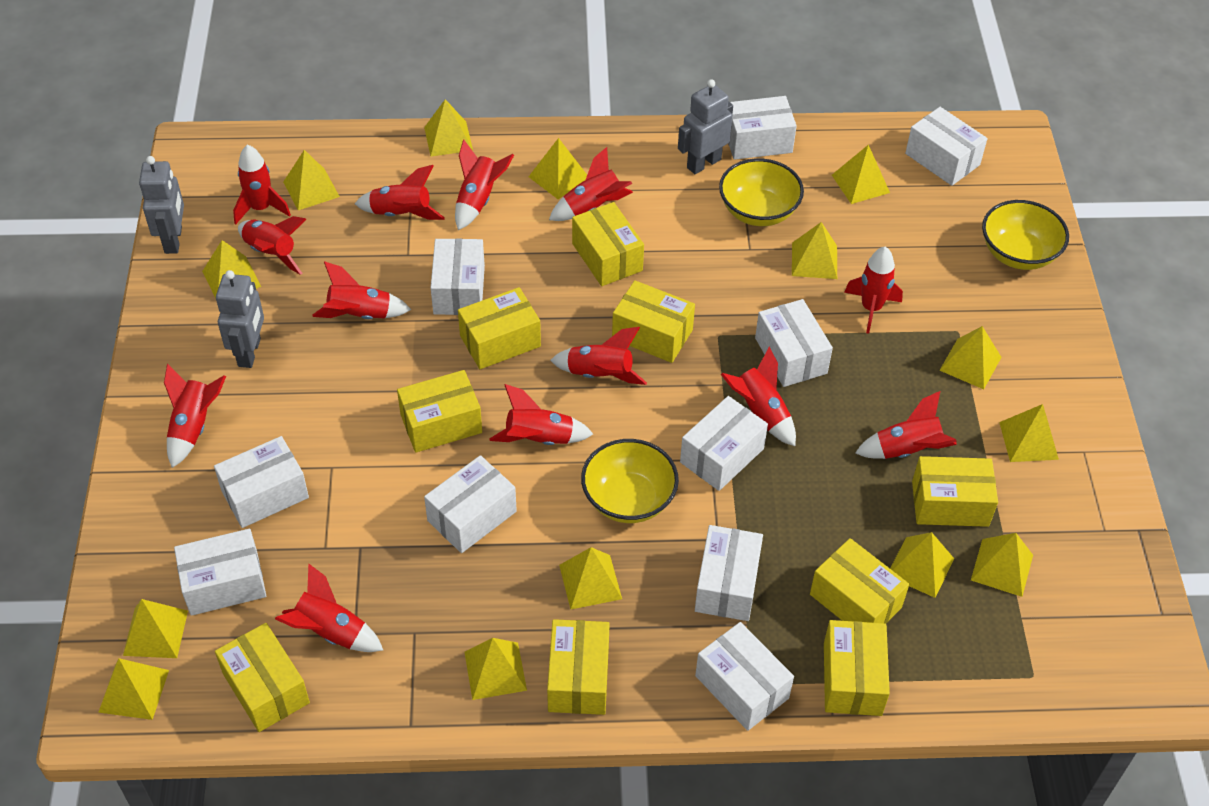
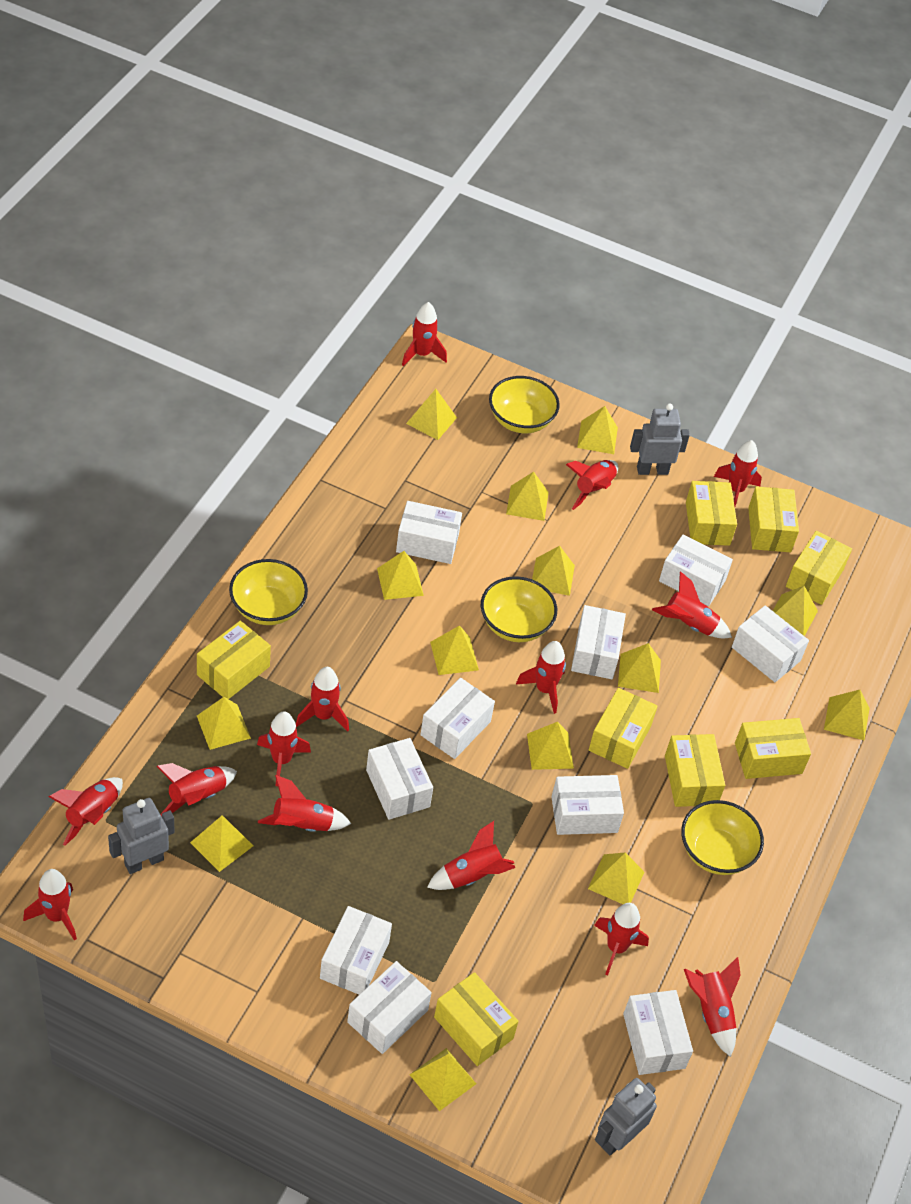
red rocket: 13 -> 14
yellow bowl: 3 -> 4
yellow box: 9 -> 8

